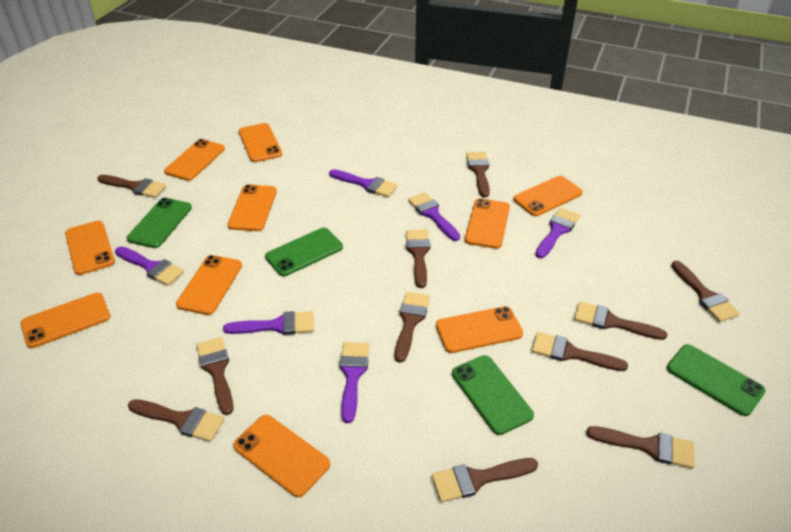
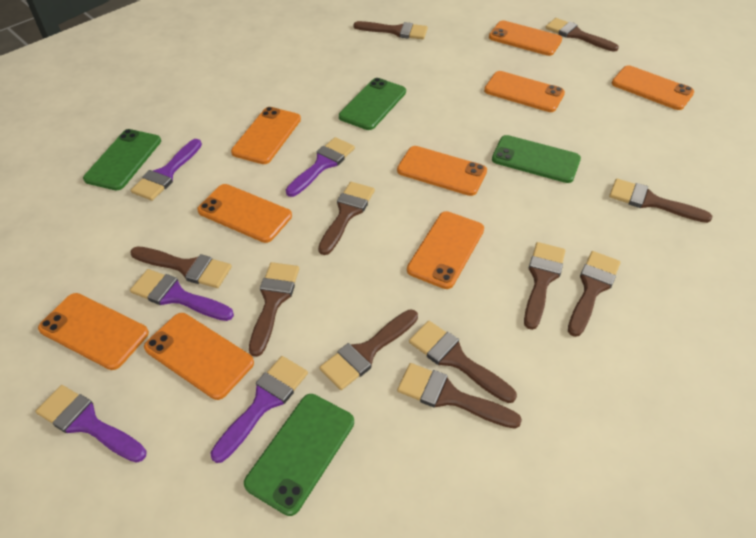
orange phone: 10 -> 9
purple brush: 6 -> 5

